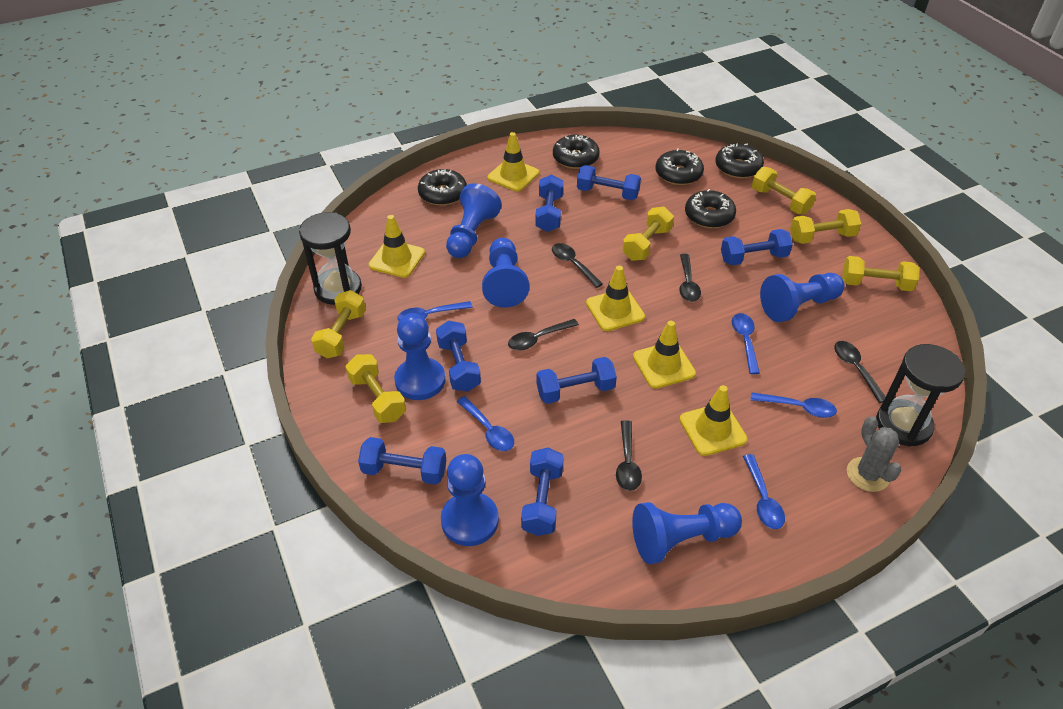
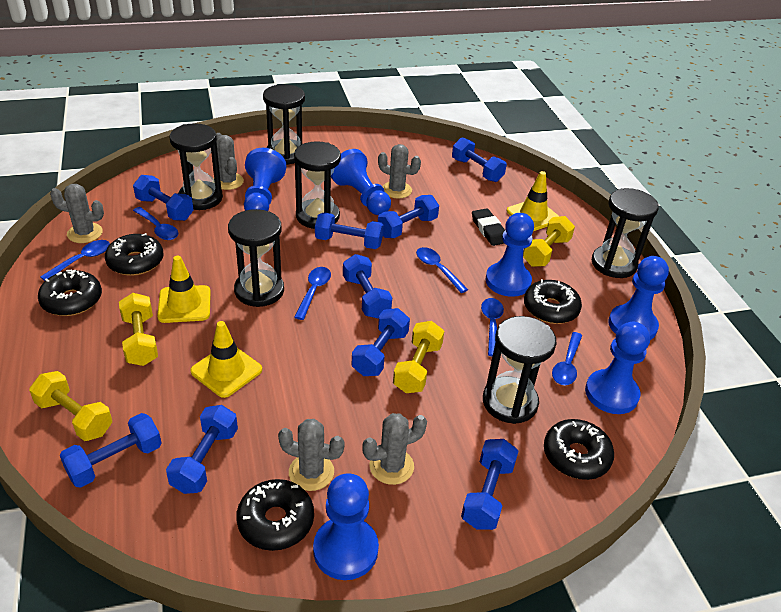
black eraser: 0 -> 1
black hourglass: 2 -> 6
black spoon: 5 -> 0
blue dumbbell: 7 -> 9
blue spoon: 5 -> 6
grey cactus: 1 -> 5
yellow dumbbell: 6 -> 4
yellow traffic cone: 5 -> 3

